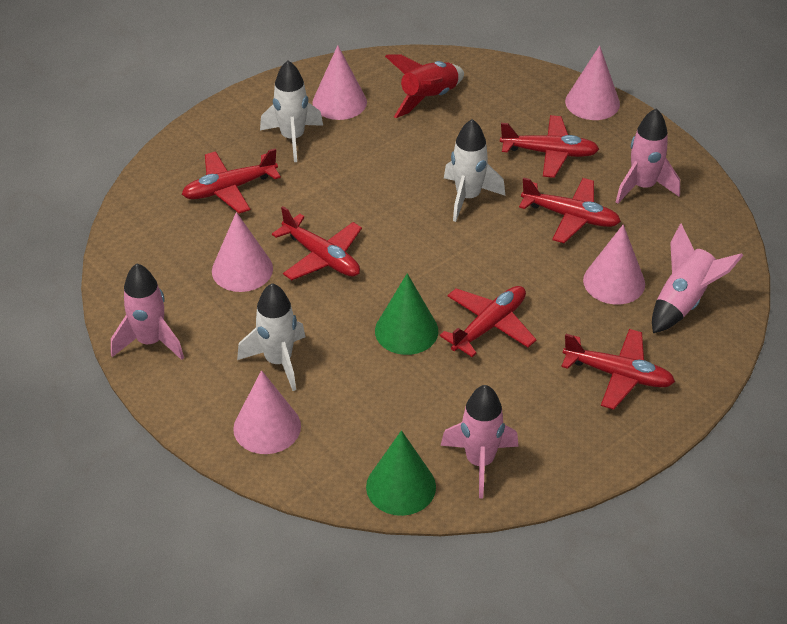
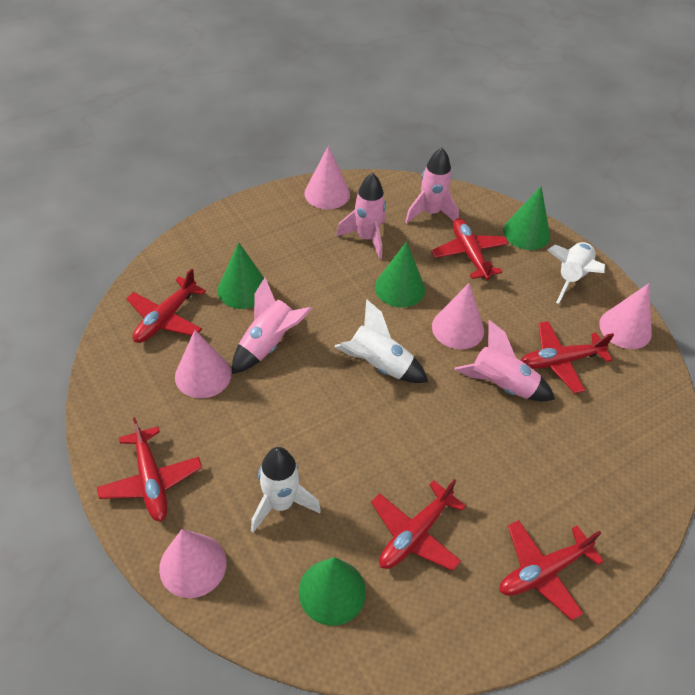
green cone: 2 -> 4
red rocket: 1 -> 0

